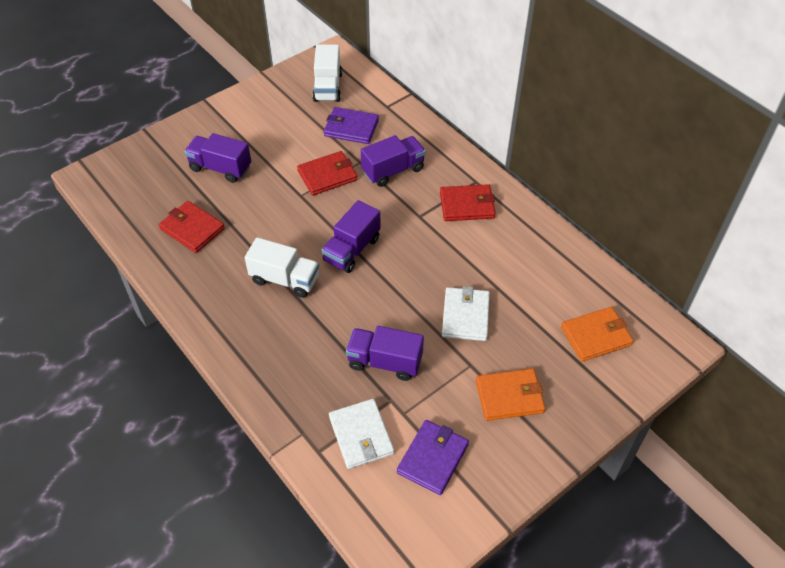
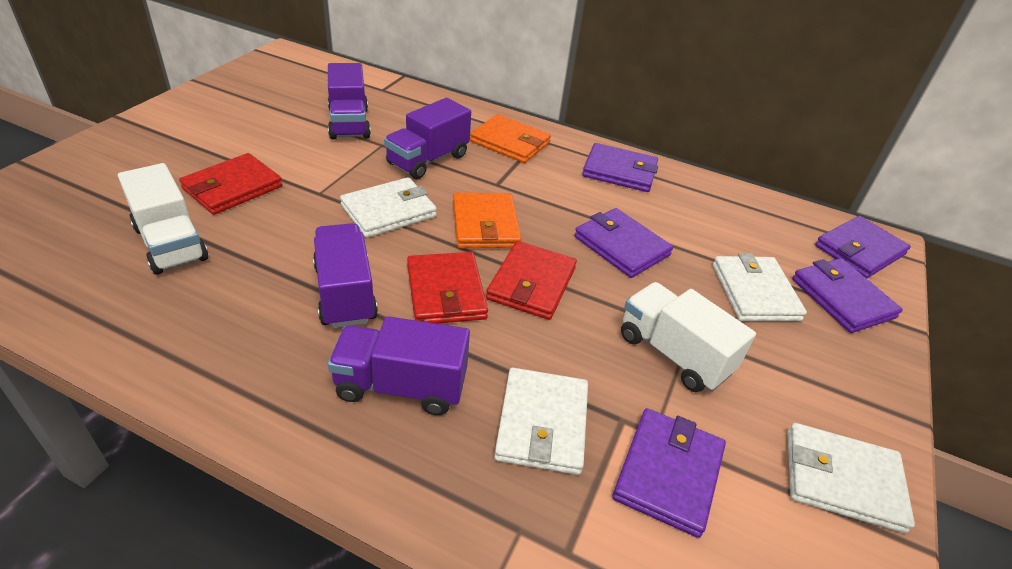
purple wallet: 2 -> 5
white wallet: 2 -> 4

